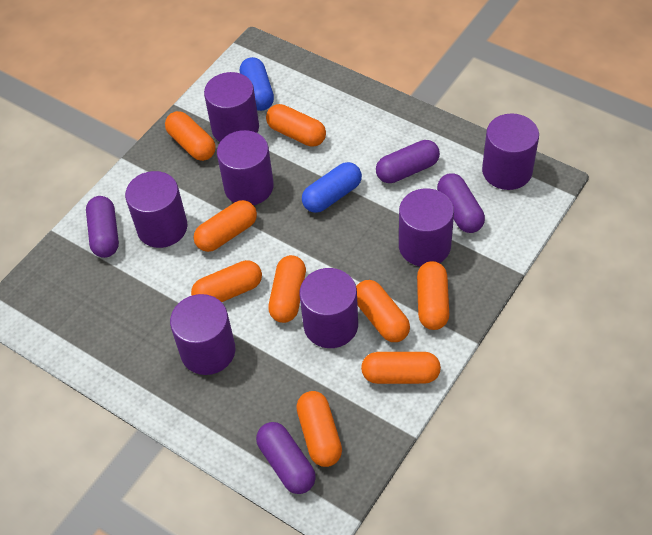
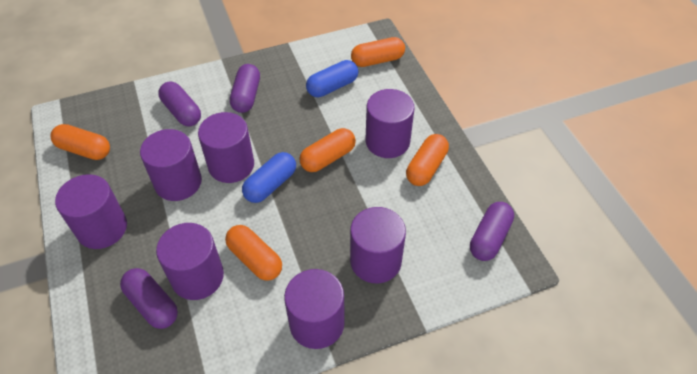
orange capsule: 9 -> 5

